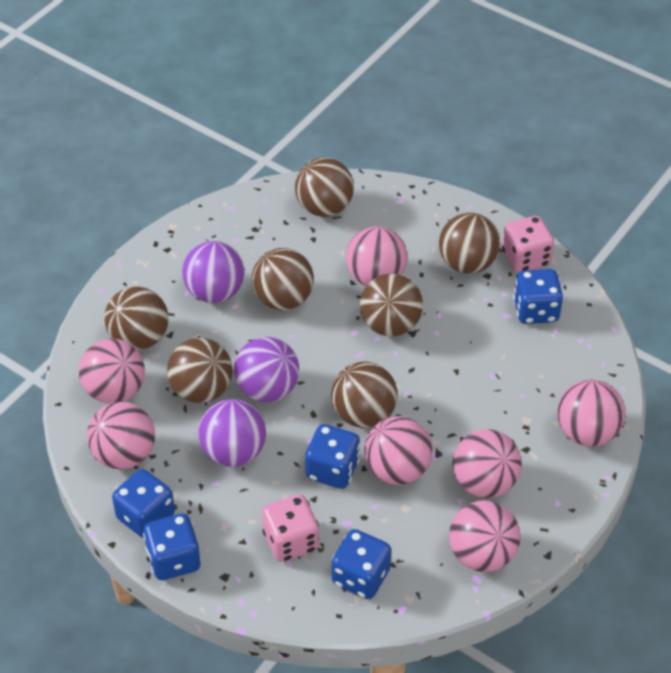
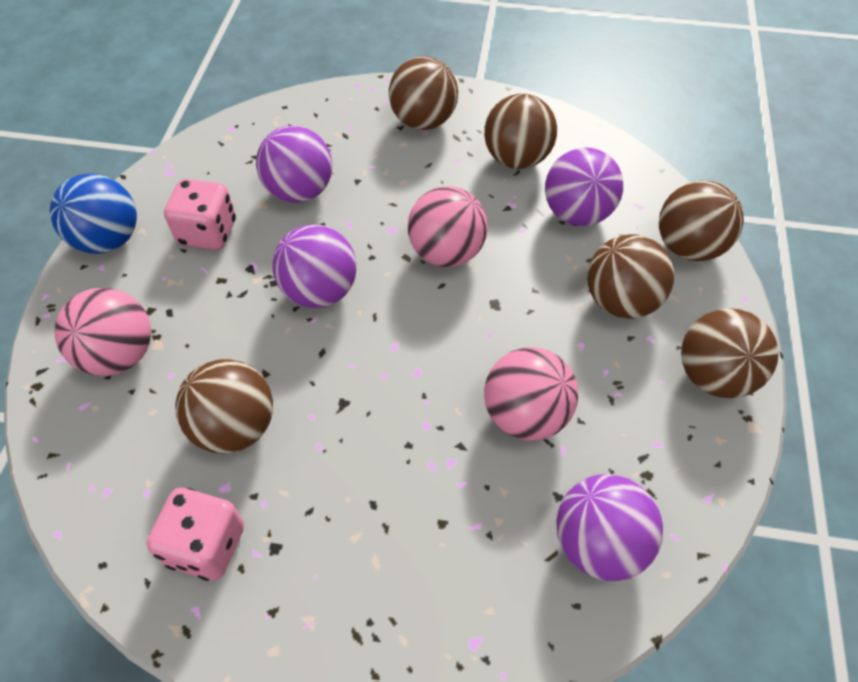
blue ball: 0 -> 1
blue dice: 5 -> 0
brown ball: 7 -> 6
pink ball: 7 -> 3
purple ball: 3 -> 4

